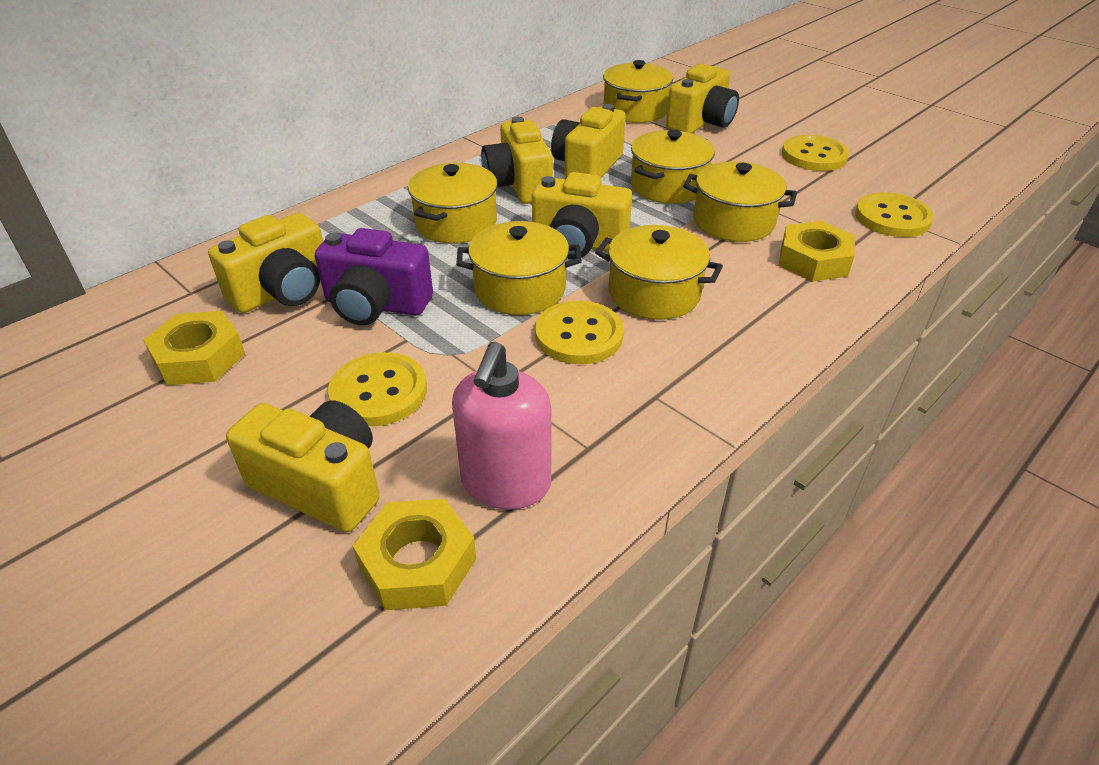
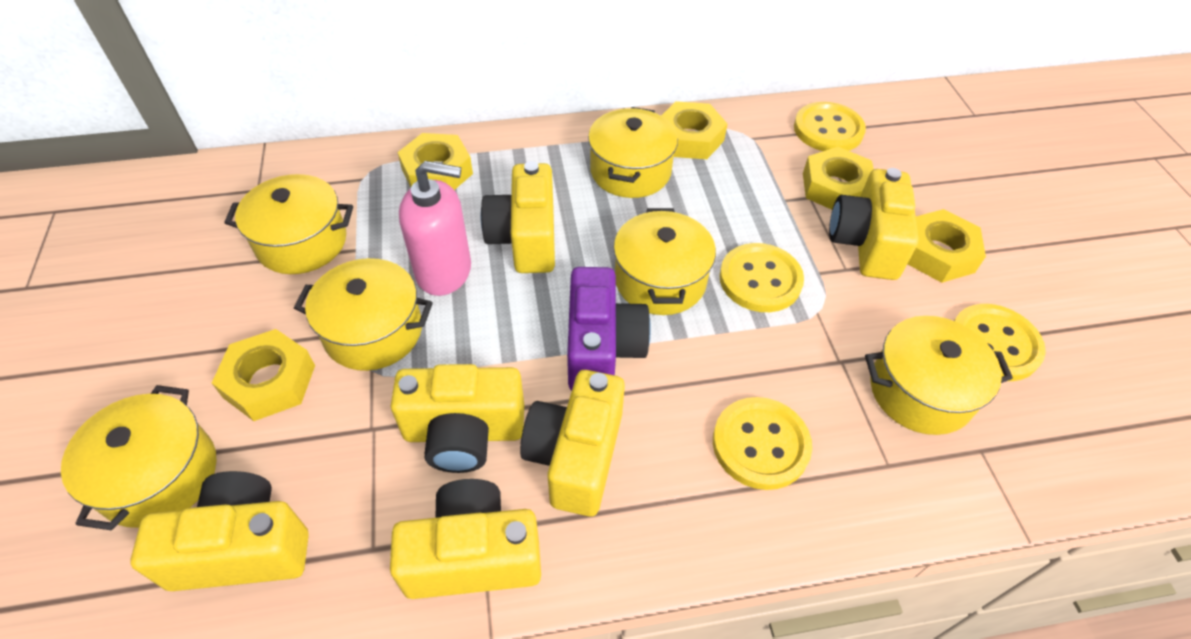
yellow nut: 3 -> 5

